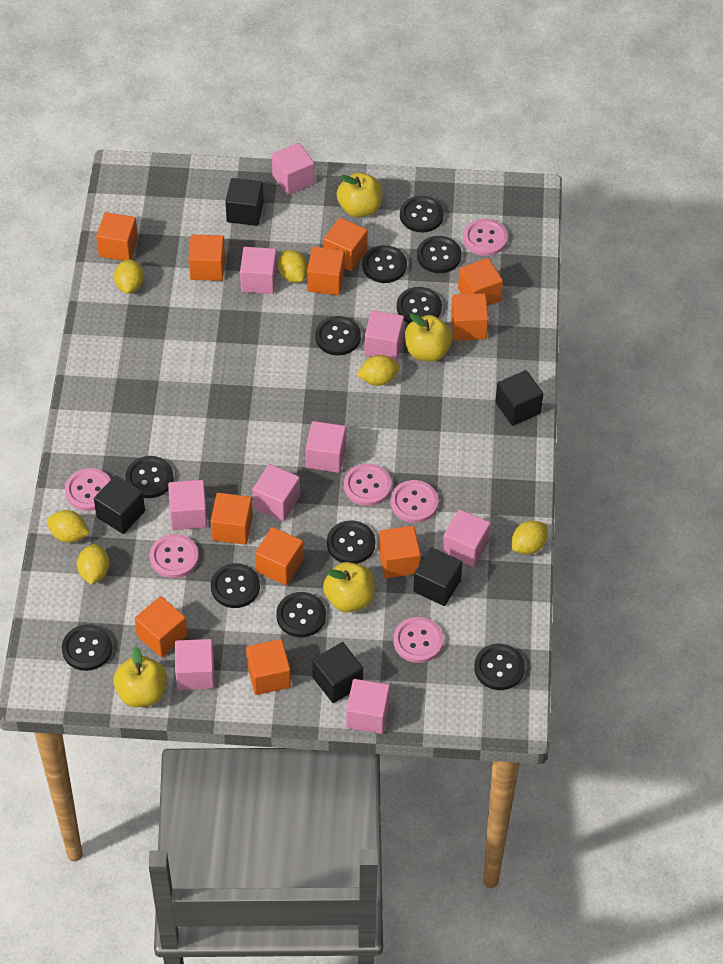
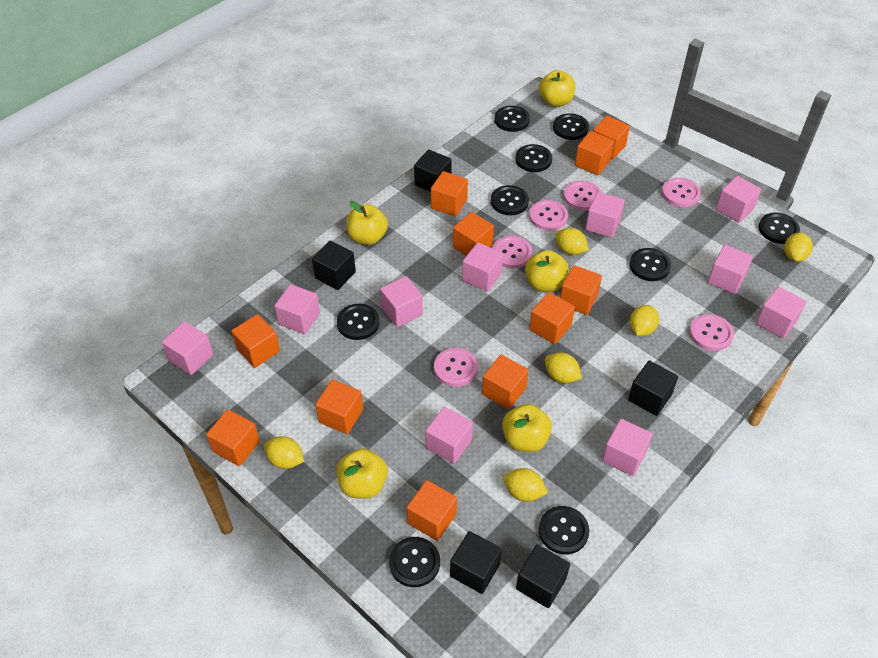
black button: 11 -> 9
pink cube: 9 -> 10
yellow apple: 4 -> 5

